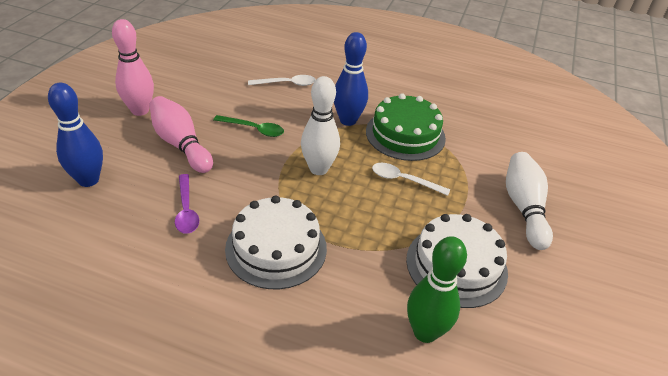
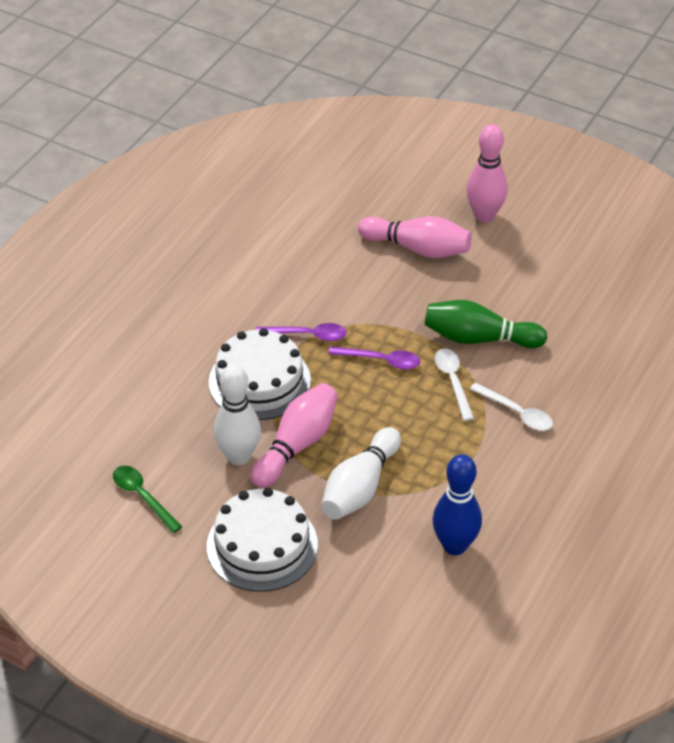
blue bowling pin: 2 -> 1
green cake: 1 -> 0
pink bowling pin: 2 -> 3
purple spoon: 1 -> 2

